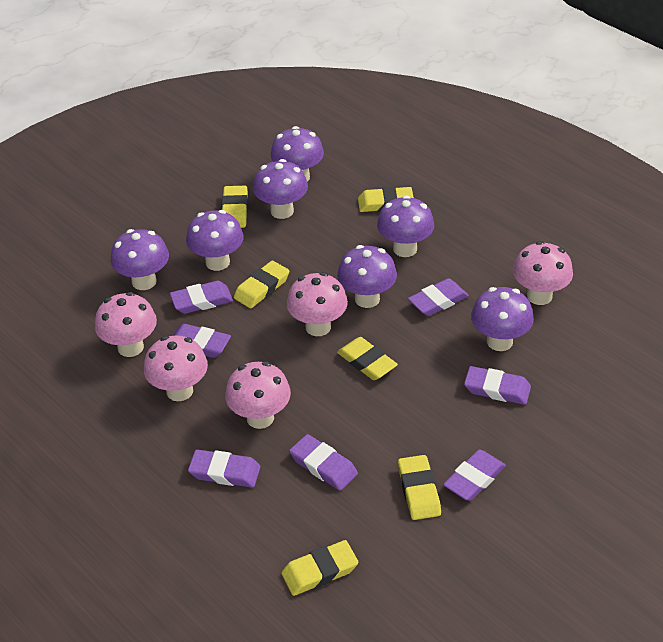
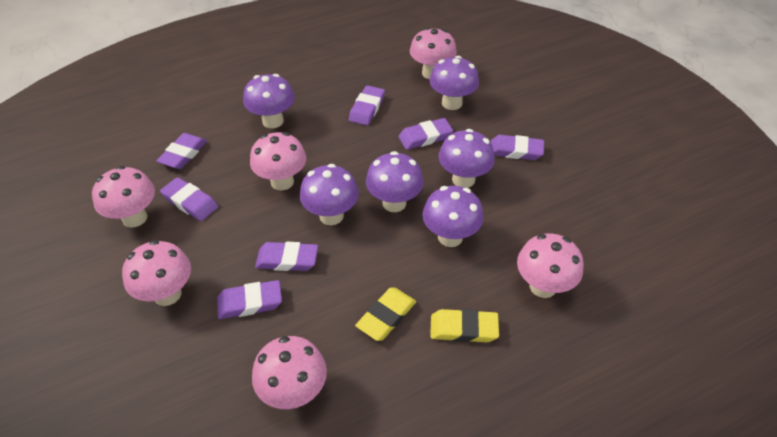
pink mushroom: 5 -> 6
purple mushroom: 7 -> 6
yellow eraser: 6 -> 2

